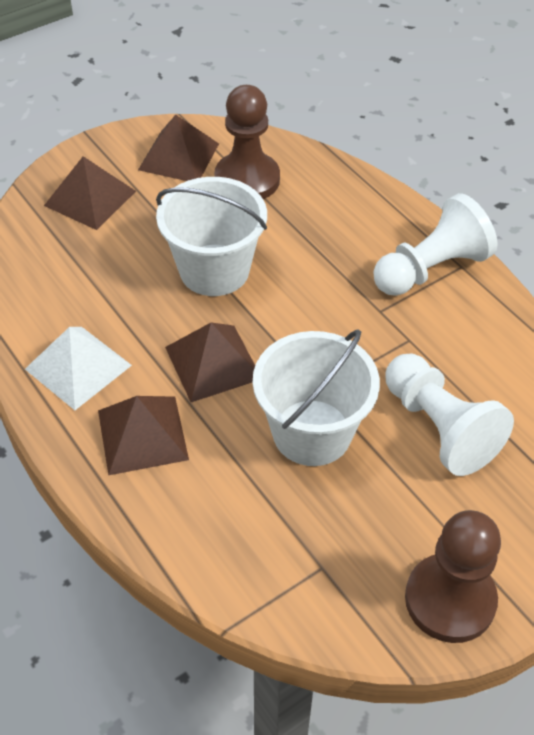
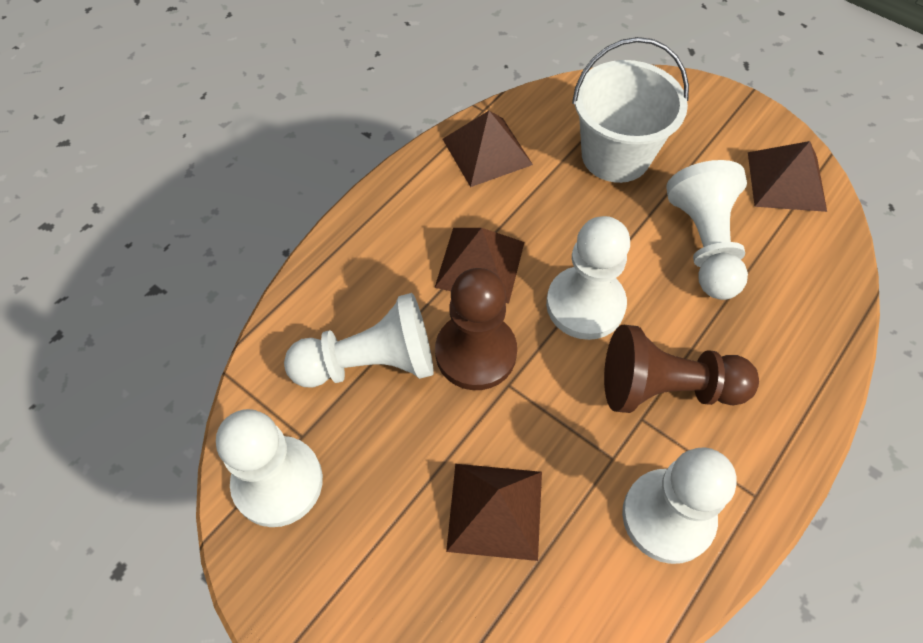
white bucket: 2 -> 1
white pawn: 2 -> 5
white pyramid: 1 -> 0

